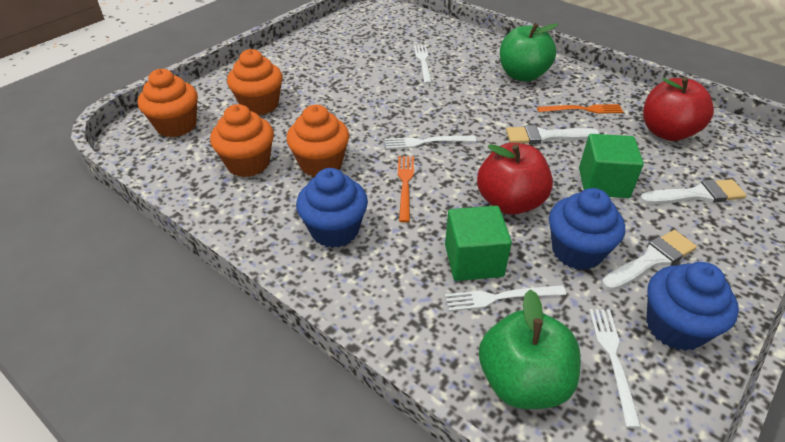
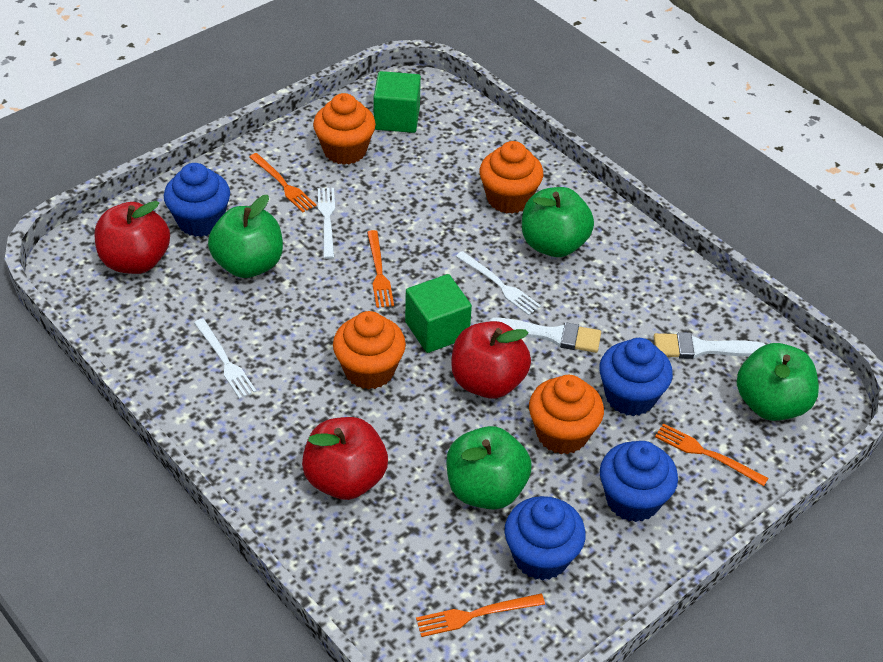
blue cupcake: 3 -> 4
green apple: 2 -> 4
orange fork: 2 -> 4
red apple: 2 -> 3
white brush: 3 -> 2
white fork: 4 -> 3

